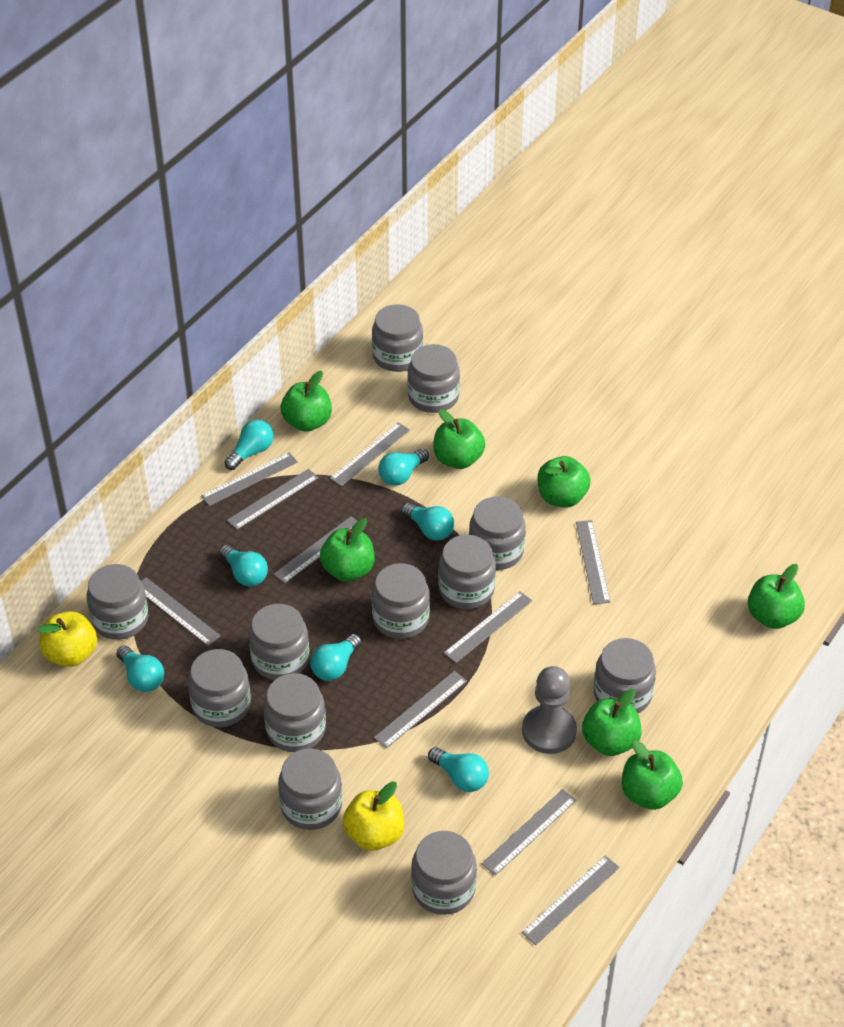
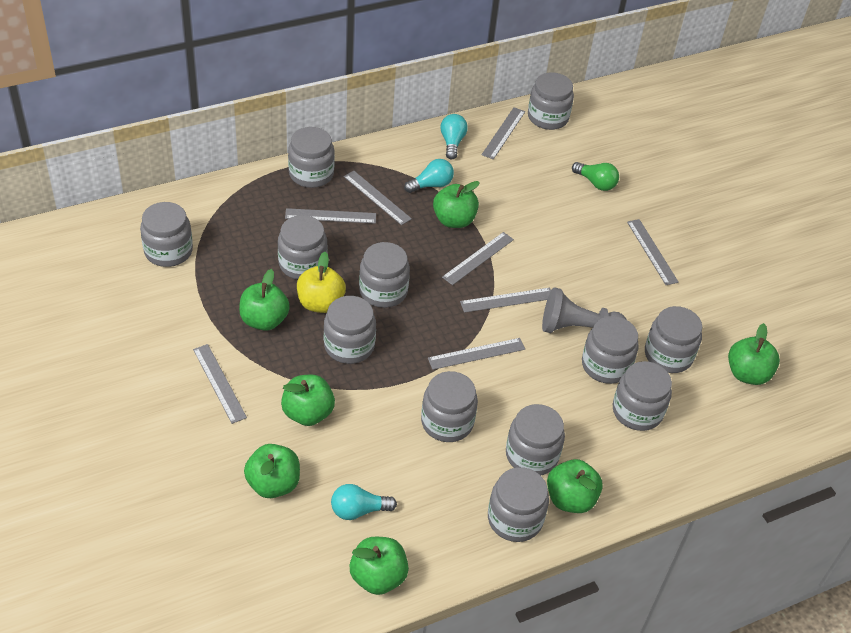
green light bulb: 0 -> 1
grey ruler: 10 -> 8
turquoise light bulb: 7 -> 3
yellow apple: 2 -> 1

